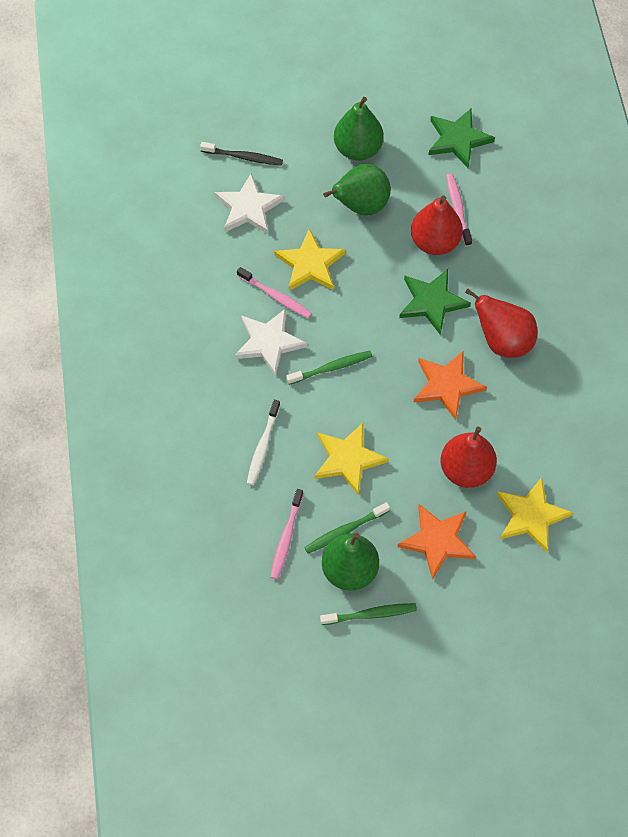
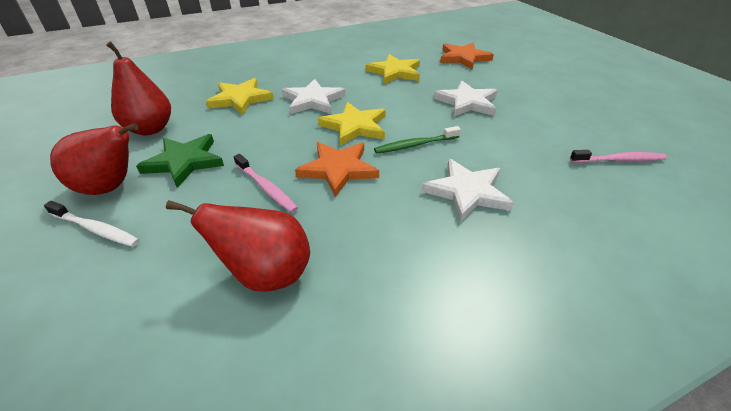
black toothbrush: 1 -> 0
green pear: 3 -> 0
green star: 2 -> 1
green toothbrush: 3 -> 1
pink toothbrush: 3 -> 2
white star: 2 -> 3

